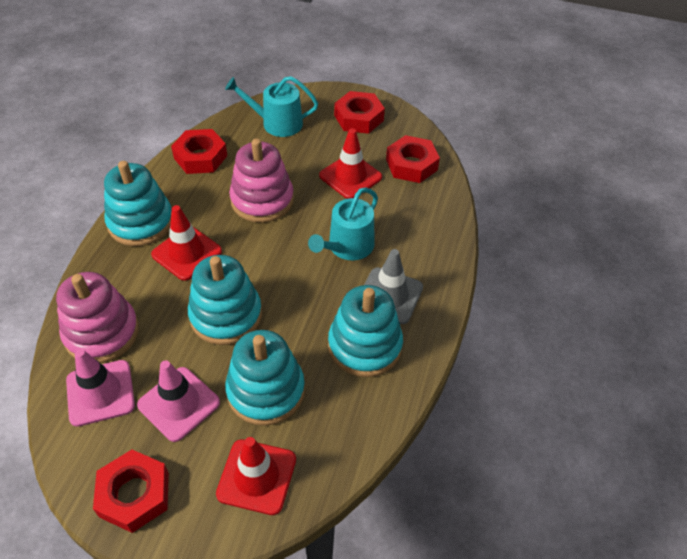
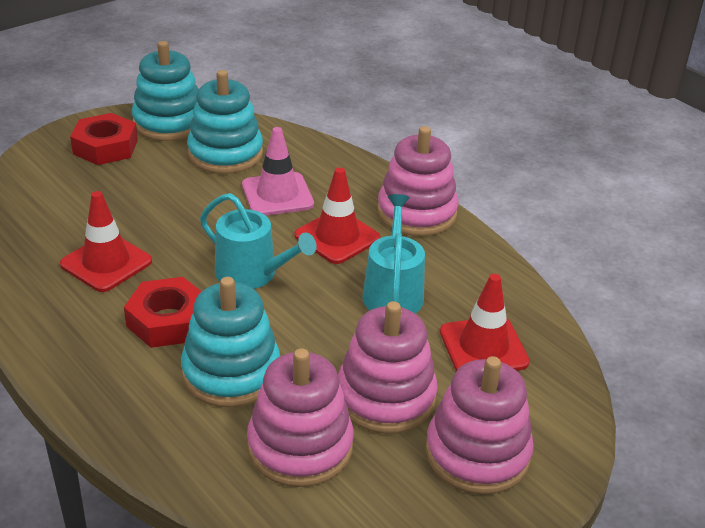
grey traffic cone: 1 -> 0
pink stacking toy: 2 -> 4
pink traffic cone: 2 -> 1
red nut: 4 -> 2
turquoise stacking toy: 4 -> 3

